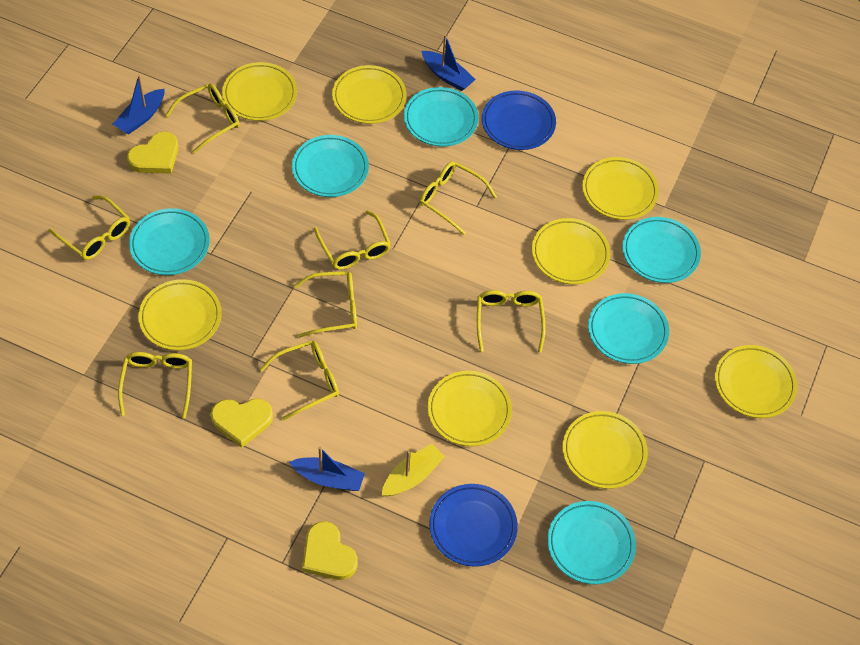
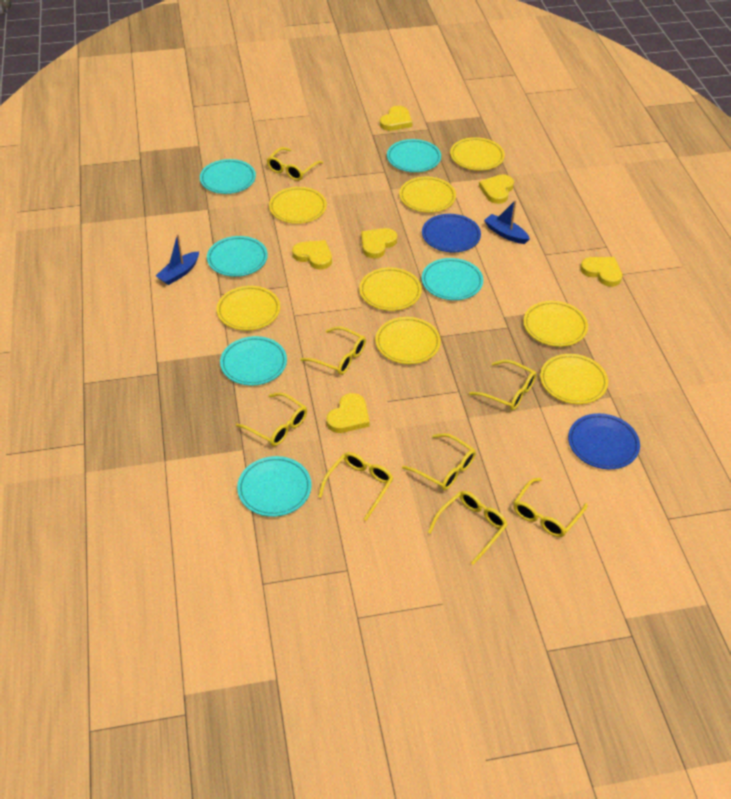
blue boat: 3 -> 2
yellow boat: 1 -> 0
yellow heart: 3 -> 6

